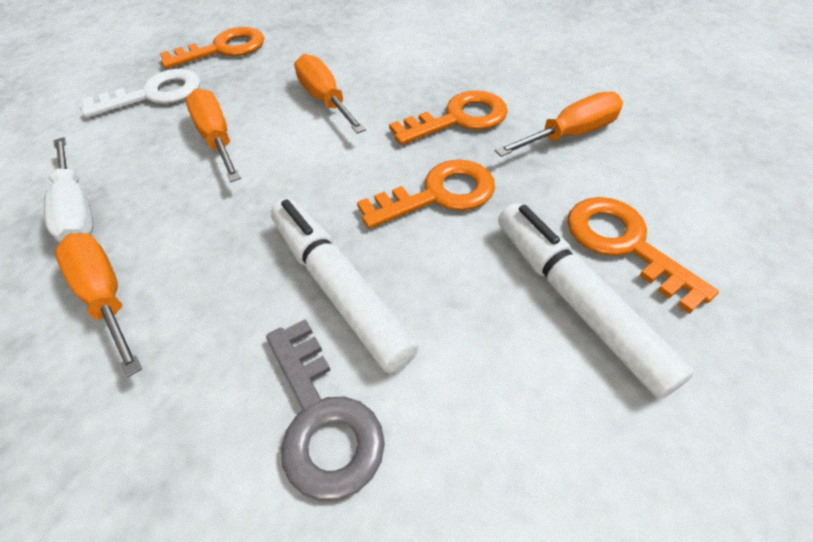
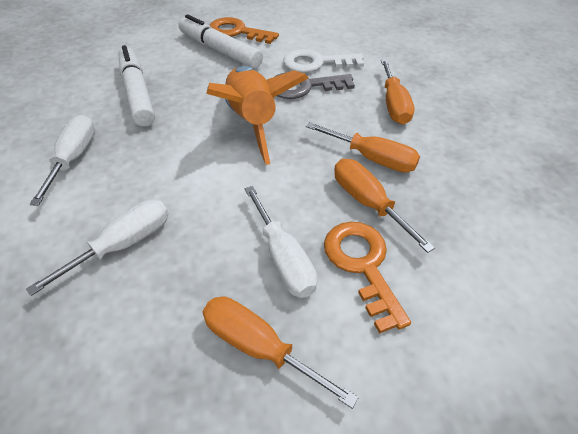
orange key: 4 -> 2
orange rocket: 0 -> 1
white screwdriver: 1 -> 3

